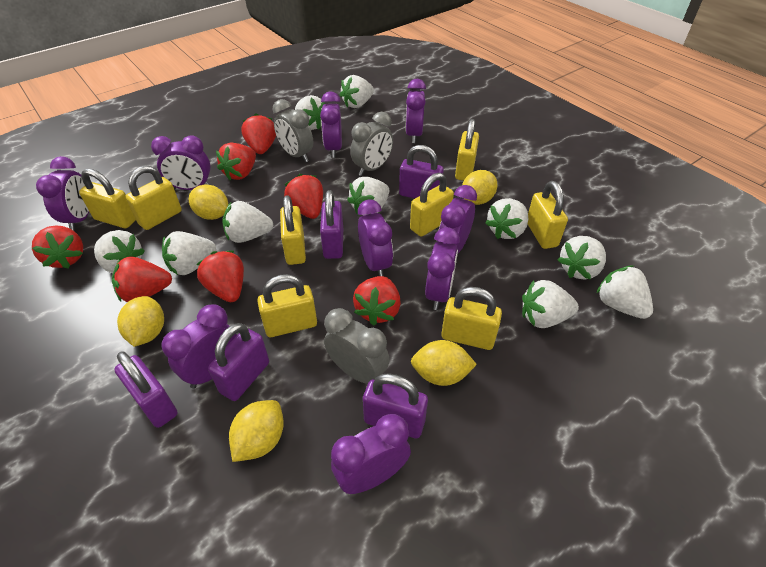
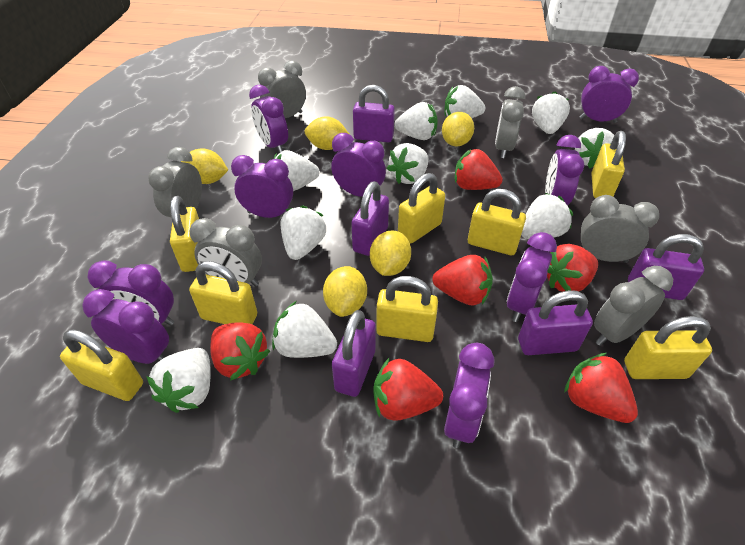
grey clock: 3 -> 6
red strawberry: 7 -> 6

